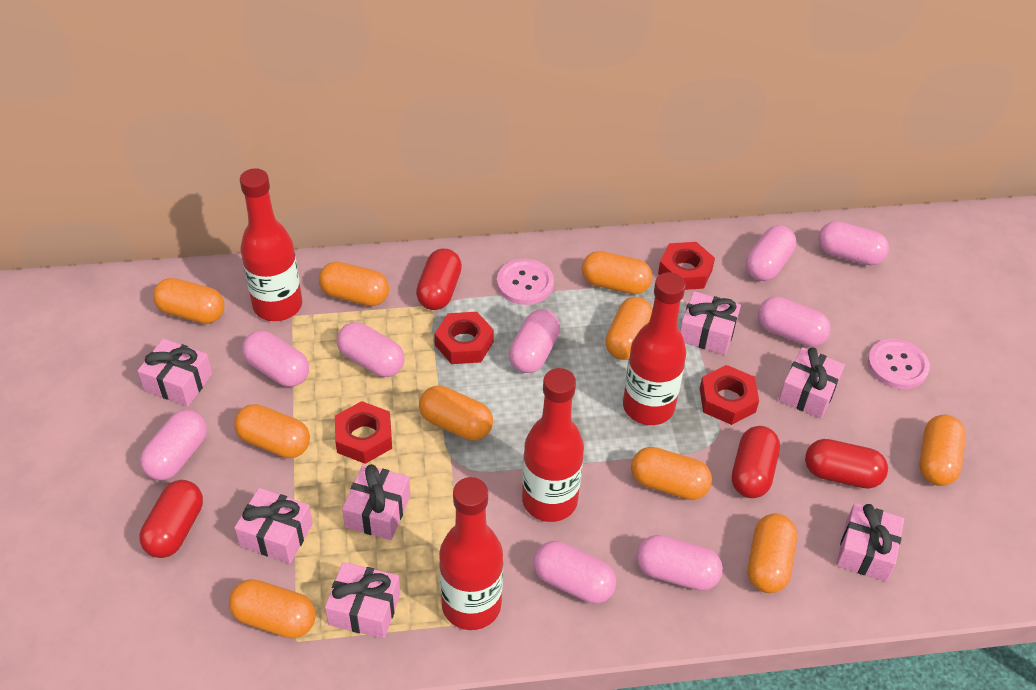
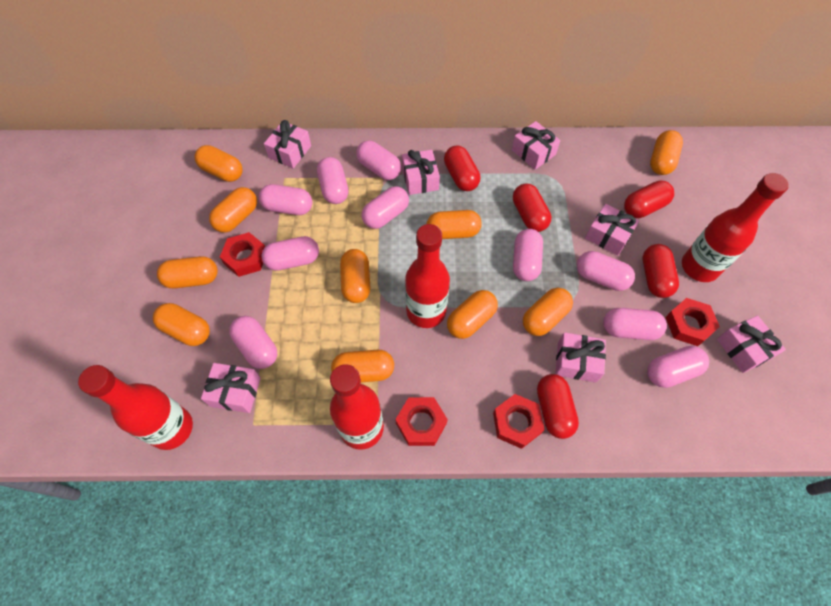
pink button: 2 -> 0
pink capsule: 9 -> 10
red capsule: 4 -> 5

